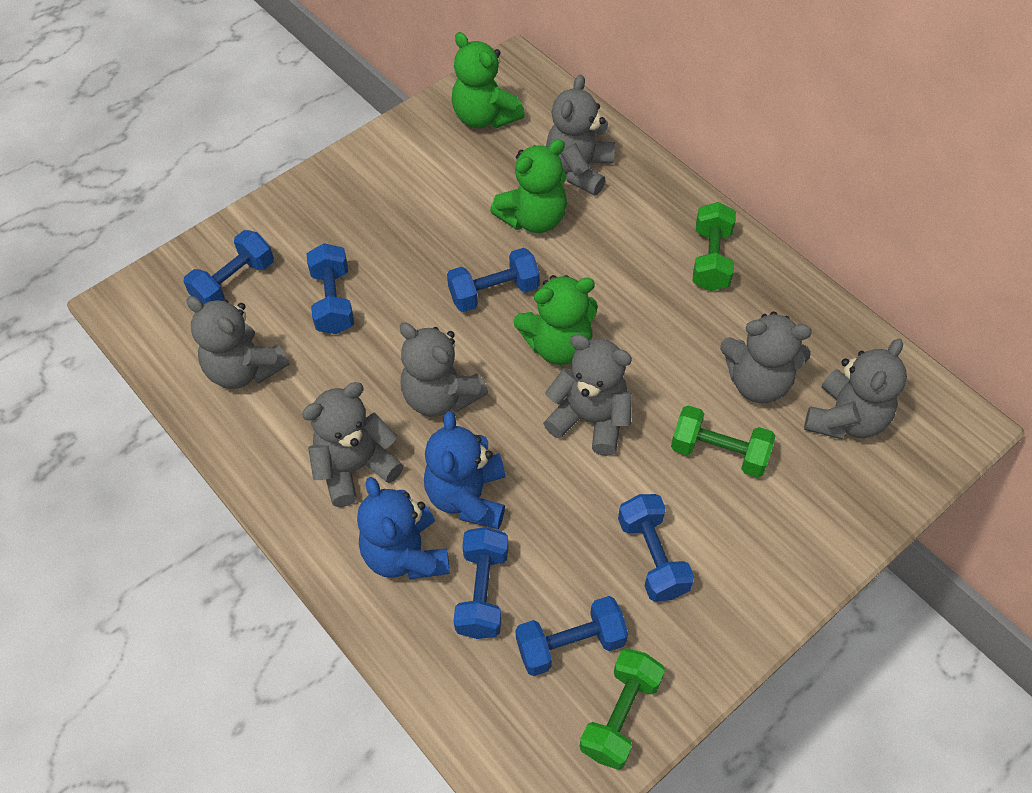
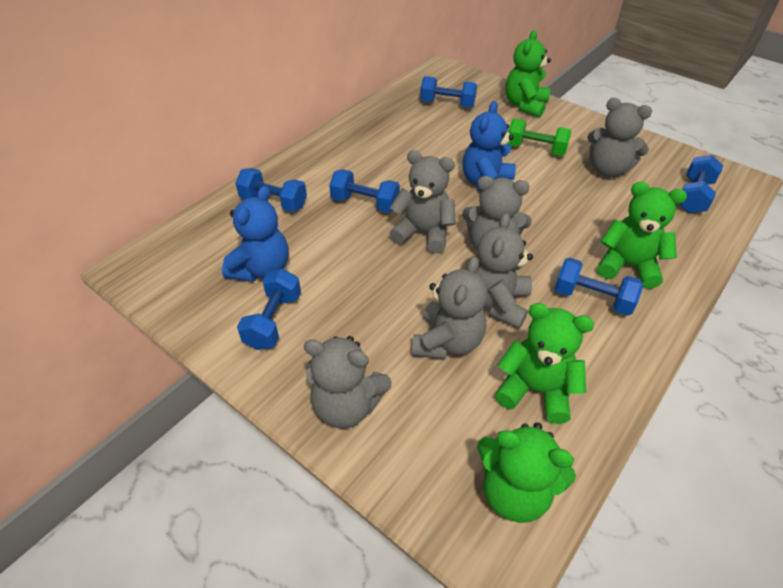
green dumbbell: 3 -> 1
green teddy bear: 3 -> 4
grey teddy bear: 7 -> 6

